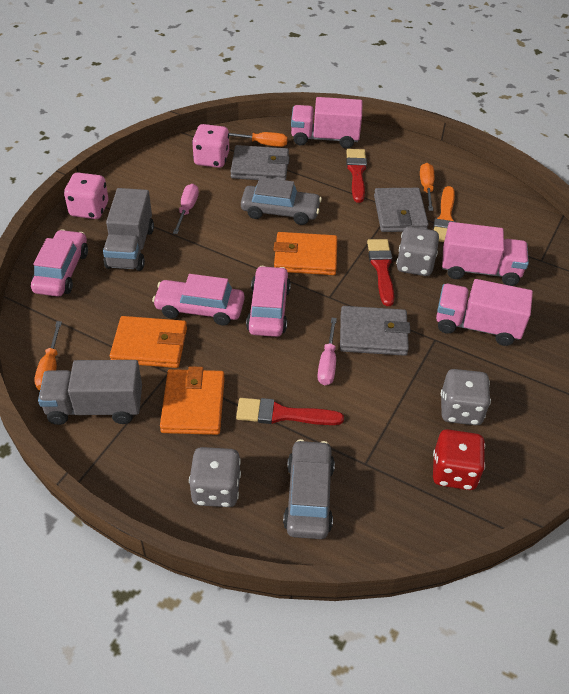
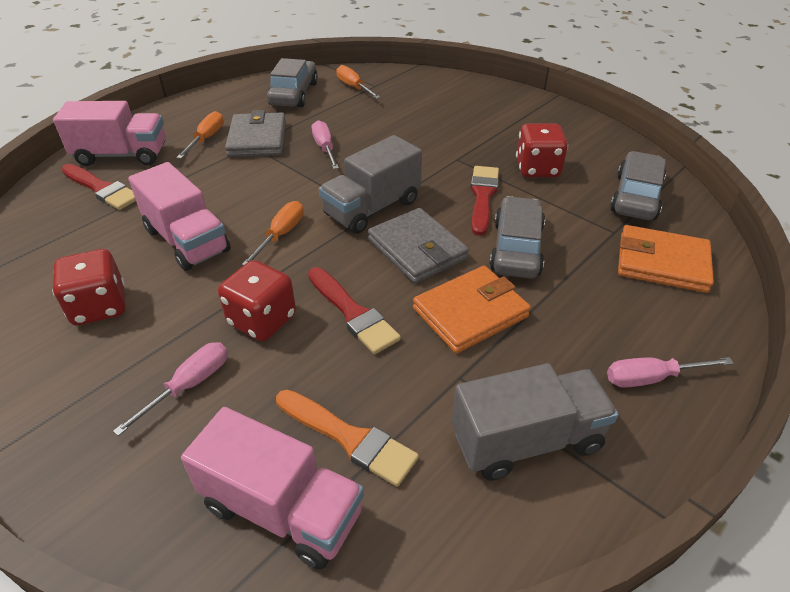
grey car: 2 -> 3
grey dice: 3 -> 0
grey wallet: 3 -> 2
orange wallet: 3 -> 2
pink car: 3 -> 0
pink dice: 2 -> 0
pink screwdriver: 2 -> 3
red dice: 1 -> 3

